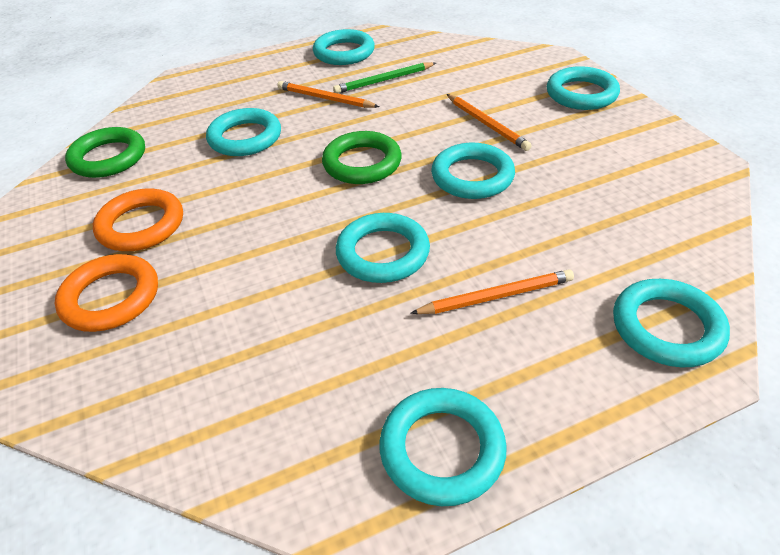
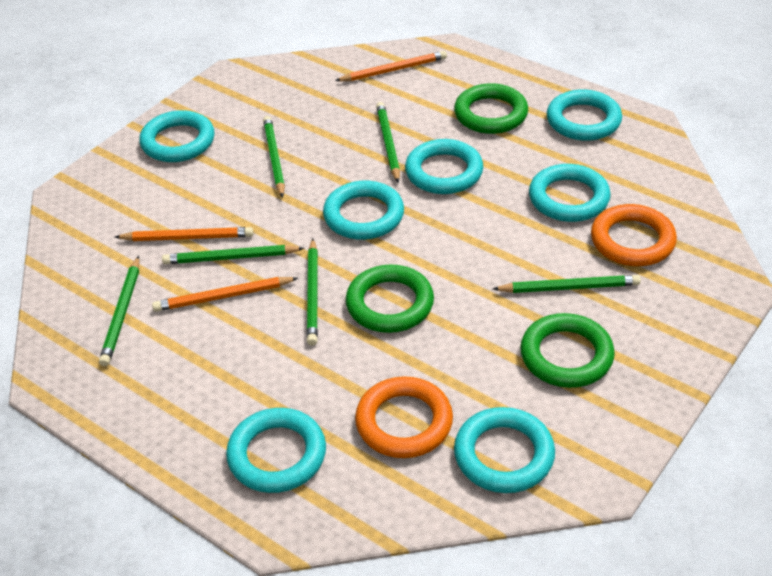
green pencil: 1 -> 6
green ring: 2 -> 3

